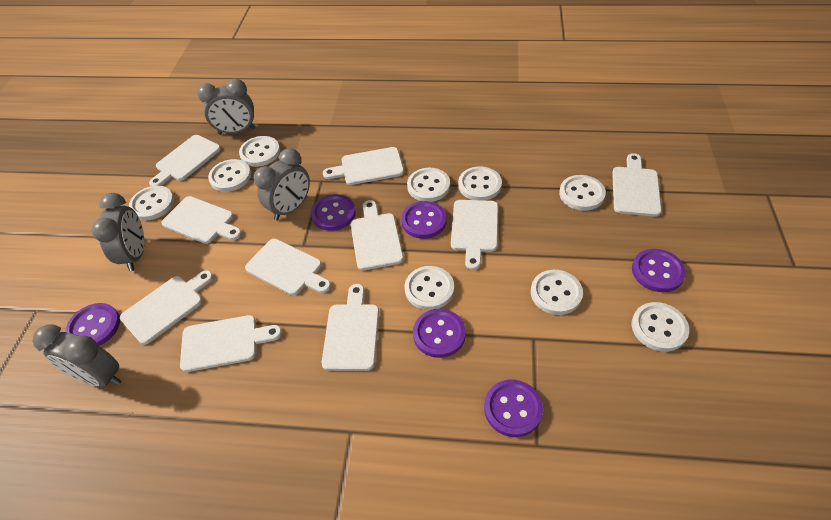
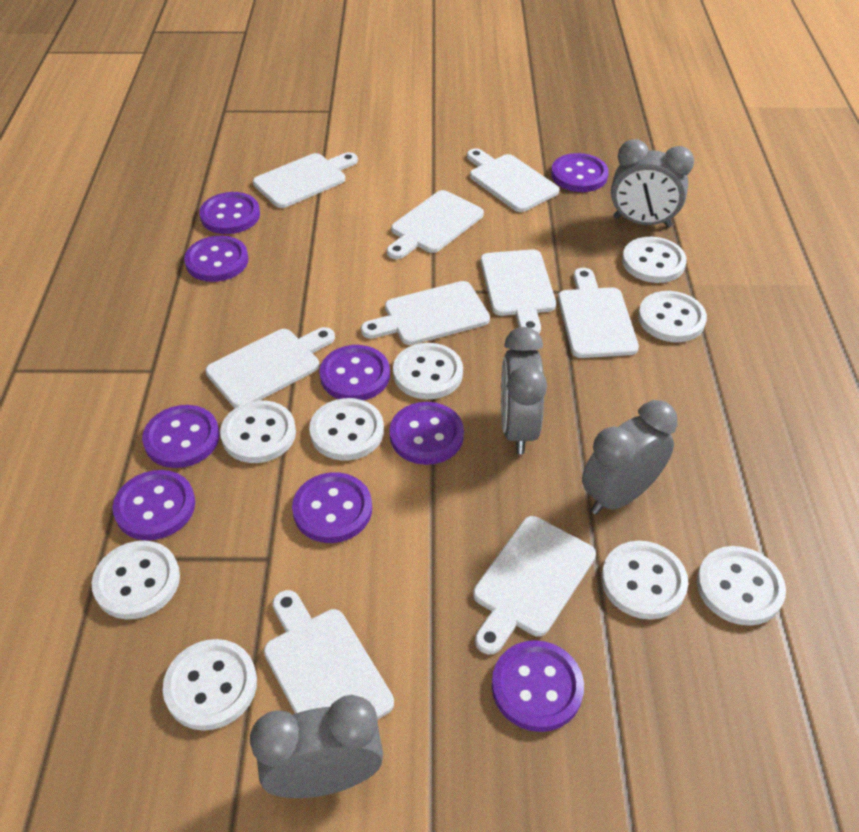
purple button: 6 -> 9
white cutting board: 10 -> 9

